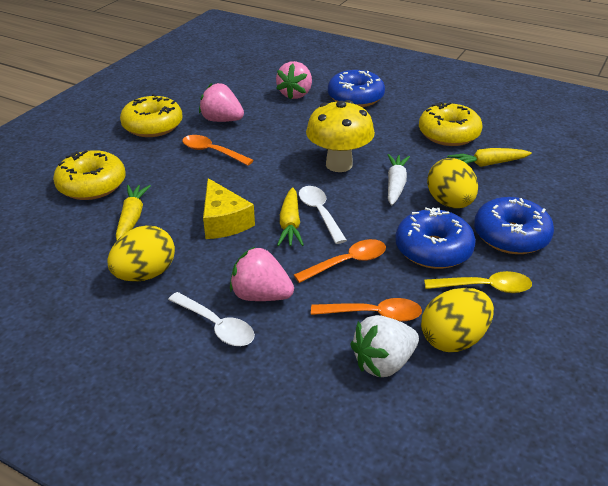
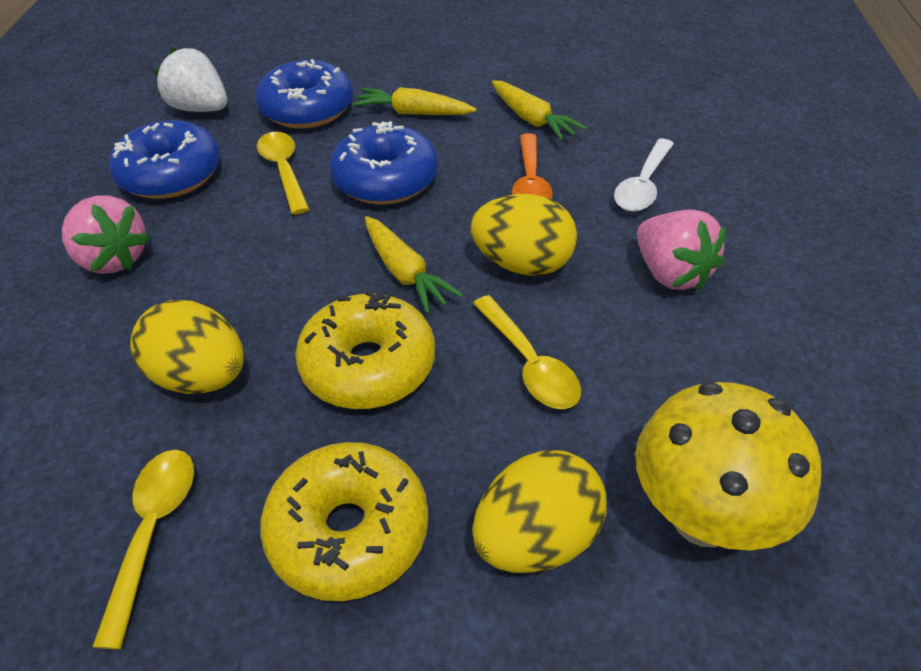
orange spoon: 3 -> 1
pink strawberry: 3 -> 2
white carrot: 1 -> 0
white spoon: 2 -> 1
yellow cheese: 1 -> 0
yellow donut: 3 -> 2
yellow spoon: 1 -> 3

